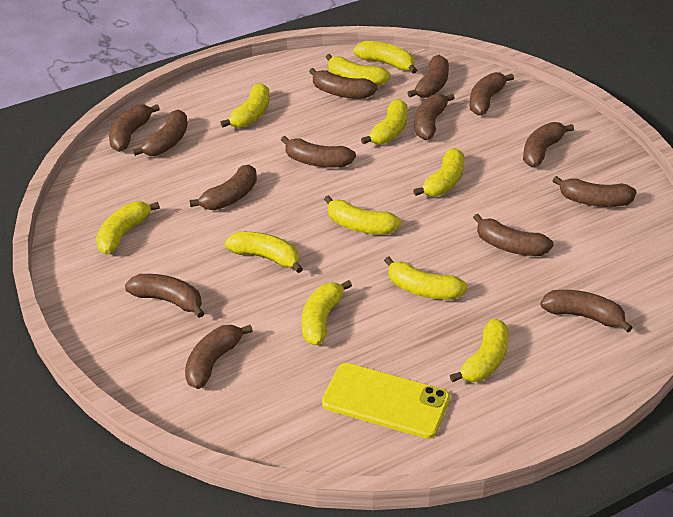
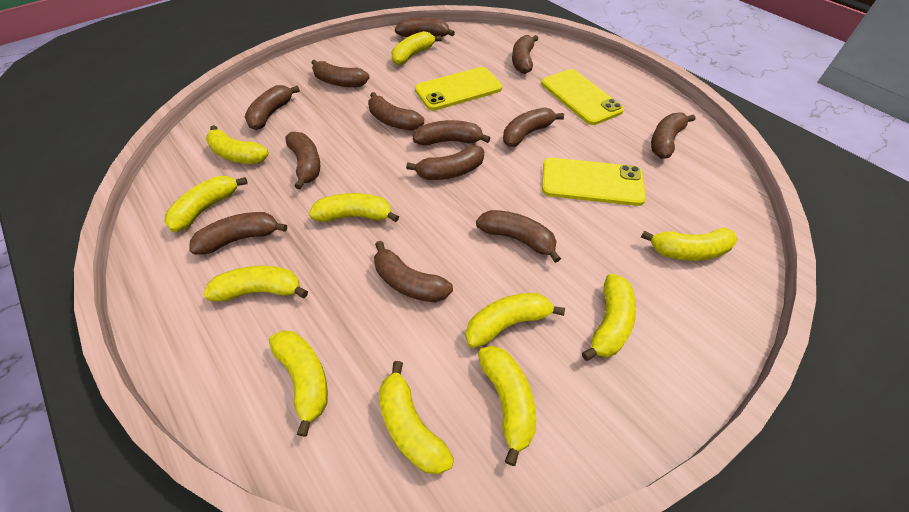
brown banana: 14 -> 13
yellow phone: 1 -> 3

